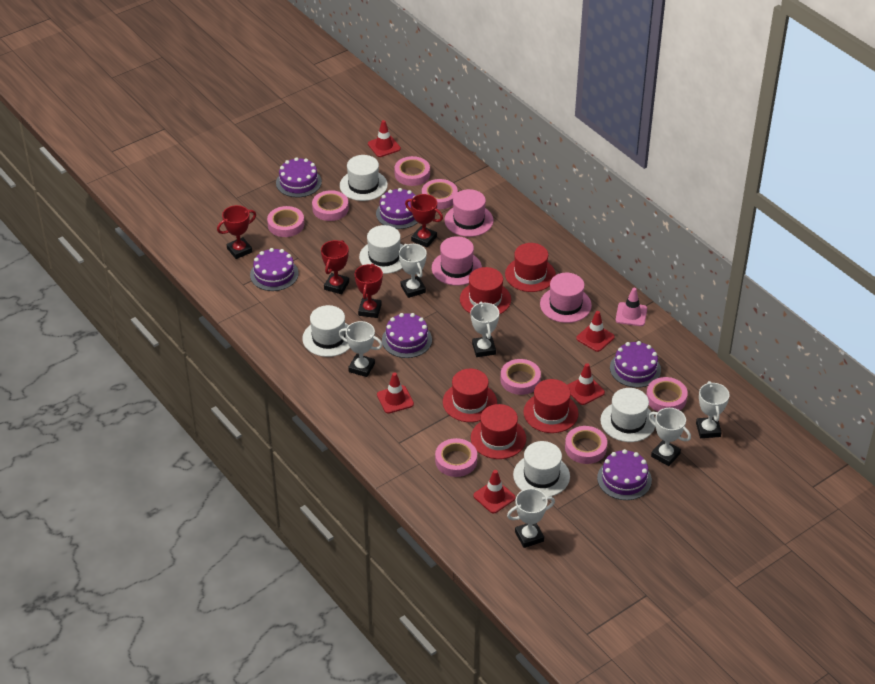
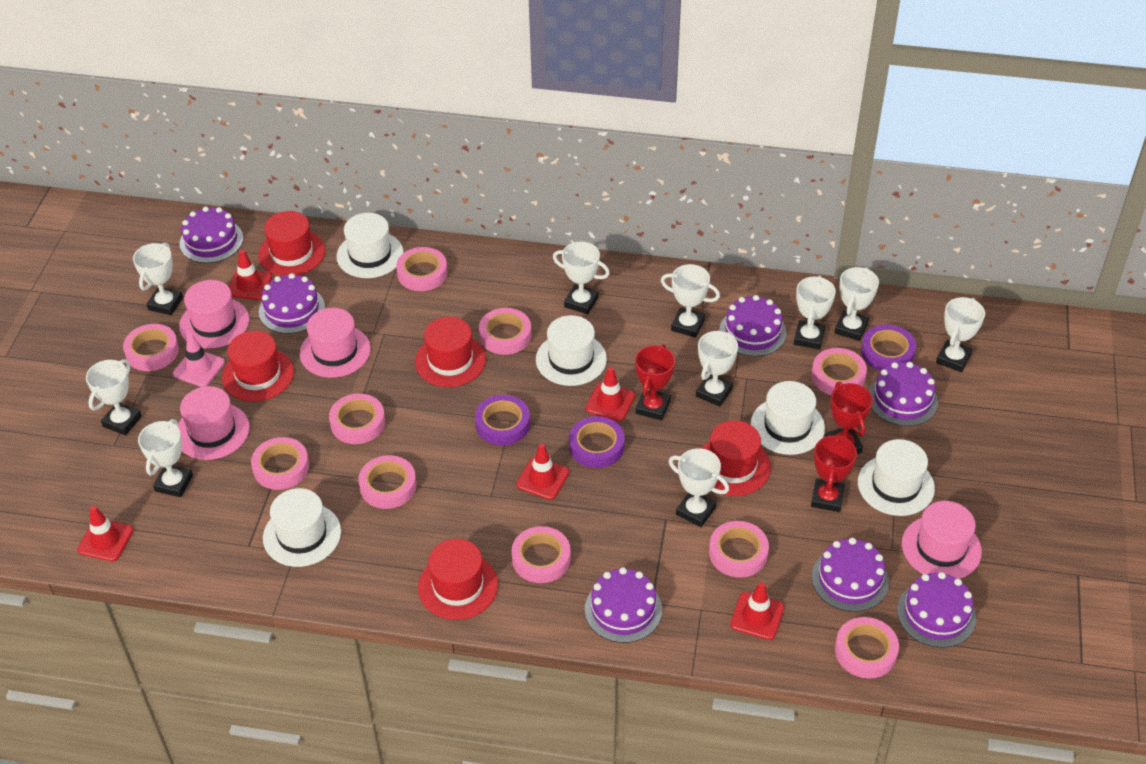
pink hat: 3 -> 4
pink tape: 8 -> 10
purple cake: 6 -> 7
purple tape: 0 -> 3
red trophy: 4 -> 3
white trophy: 6 -> 10

